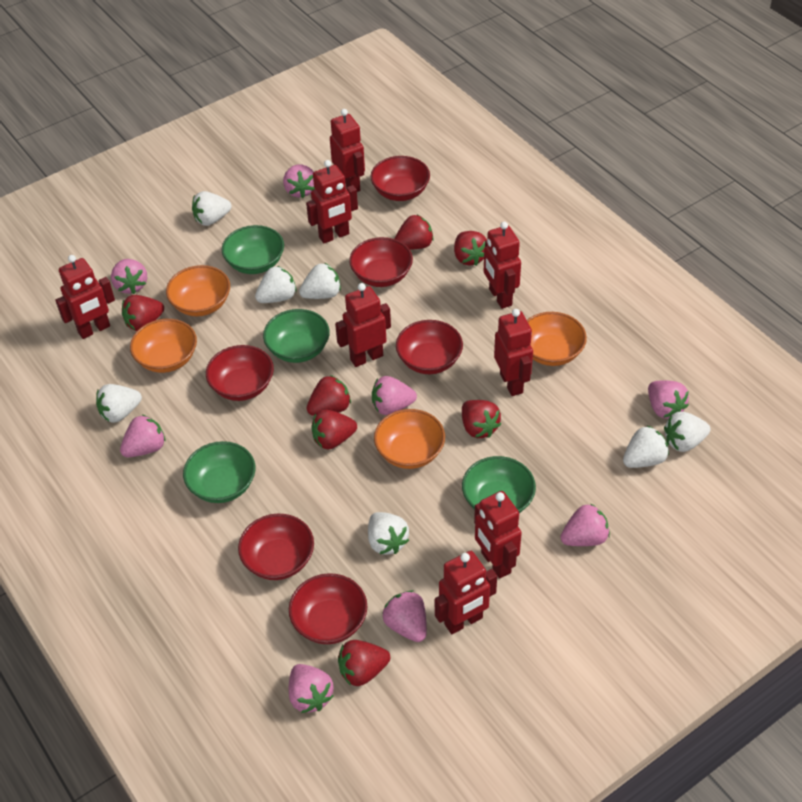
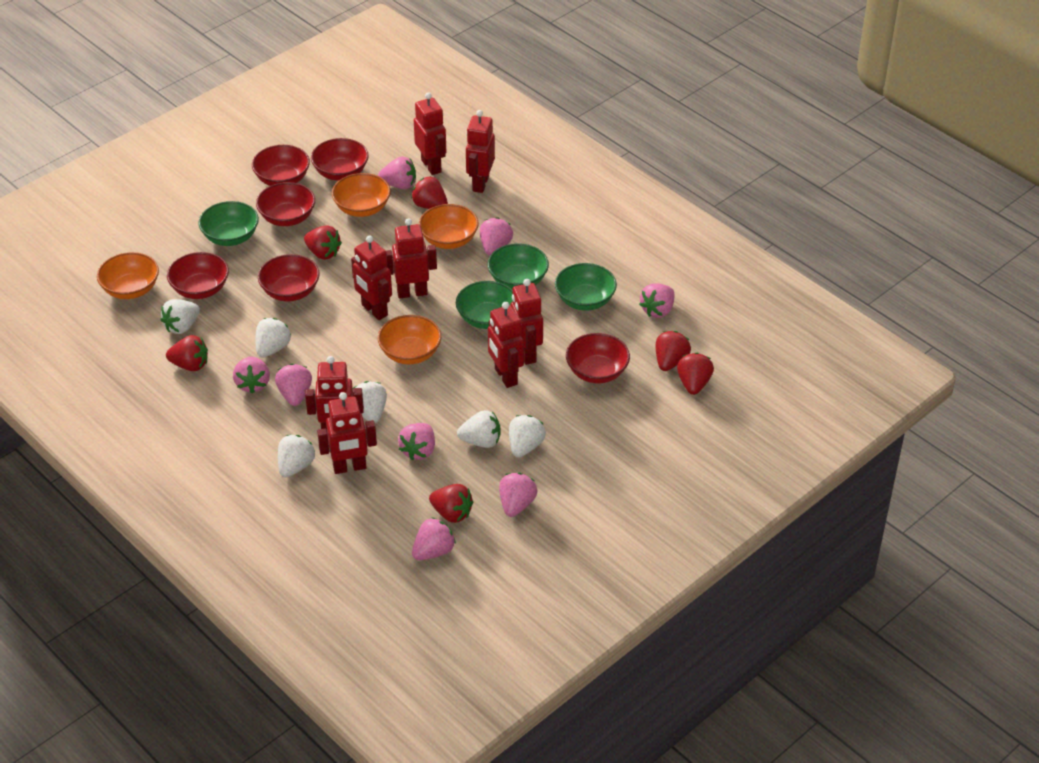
red strawberry: 7 -> 6
white strawberry: 7 -> 6

